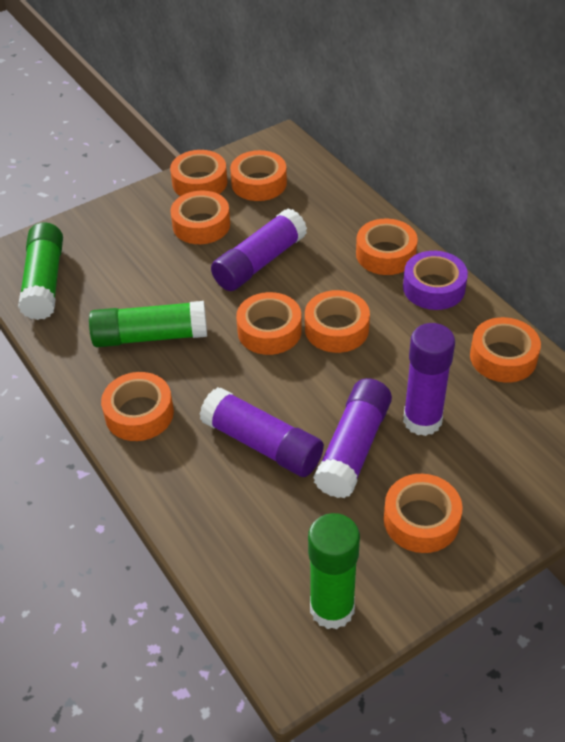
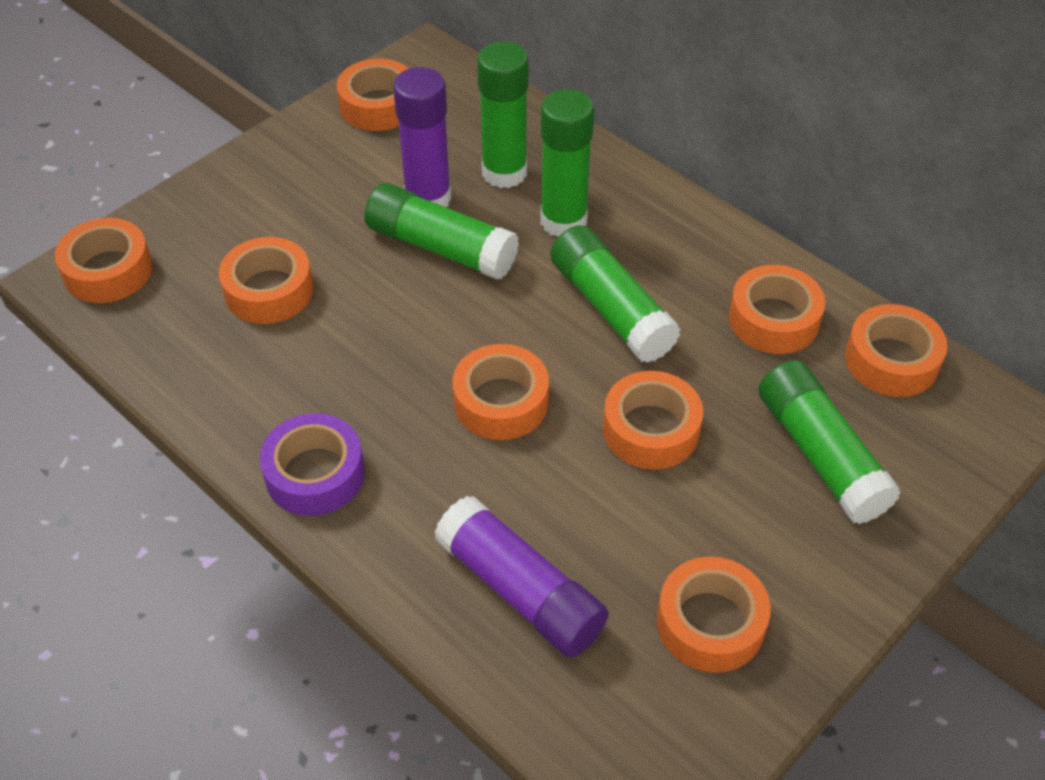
green glue stick: 3 -> 5
orange tape: 9 -> 8
purple glue stick: 4 -> 2

